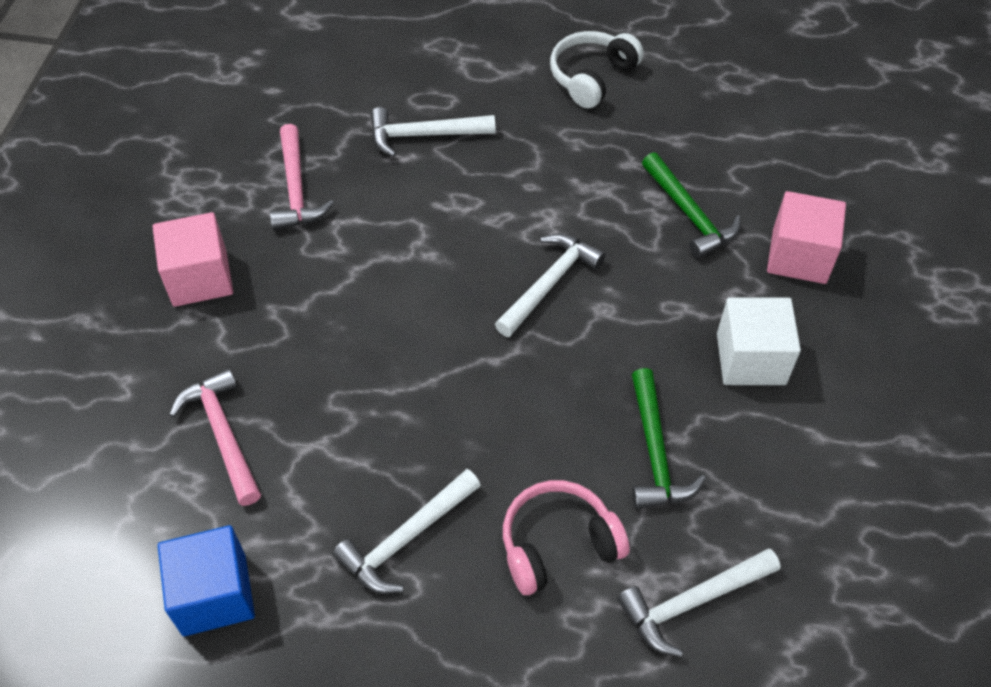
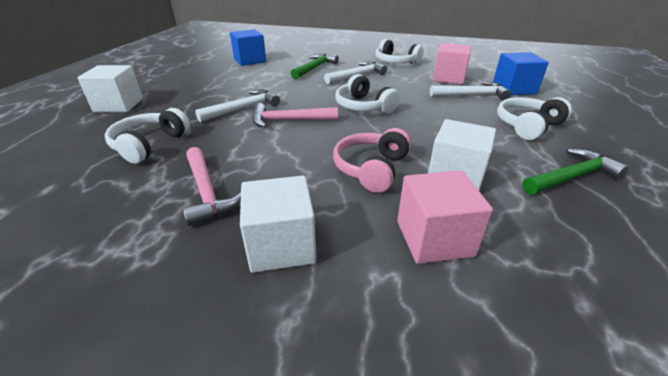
blue cube: 1 -> 2
white cube: 1 -> 3
white hammer: 4 -> 3
white headphones: 1 -> 4

